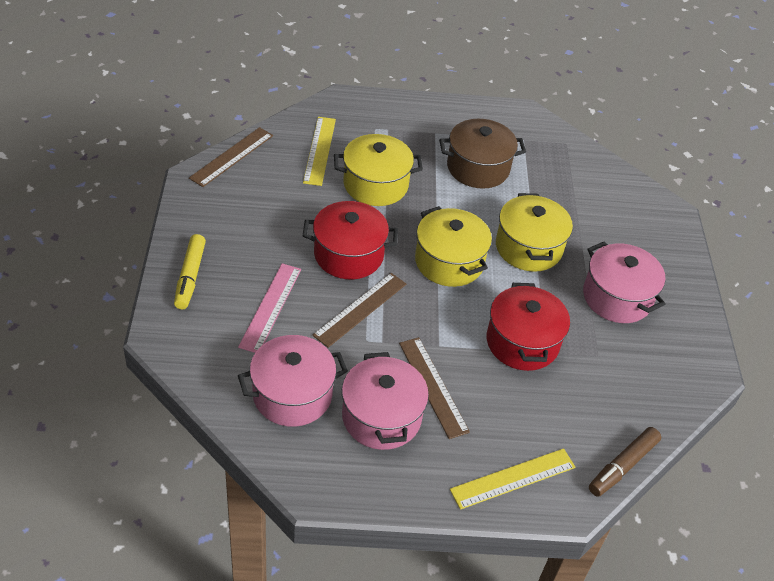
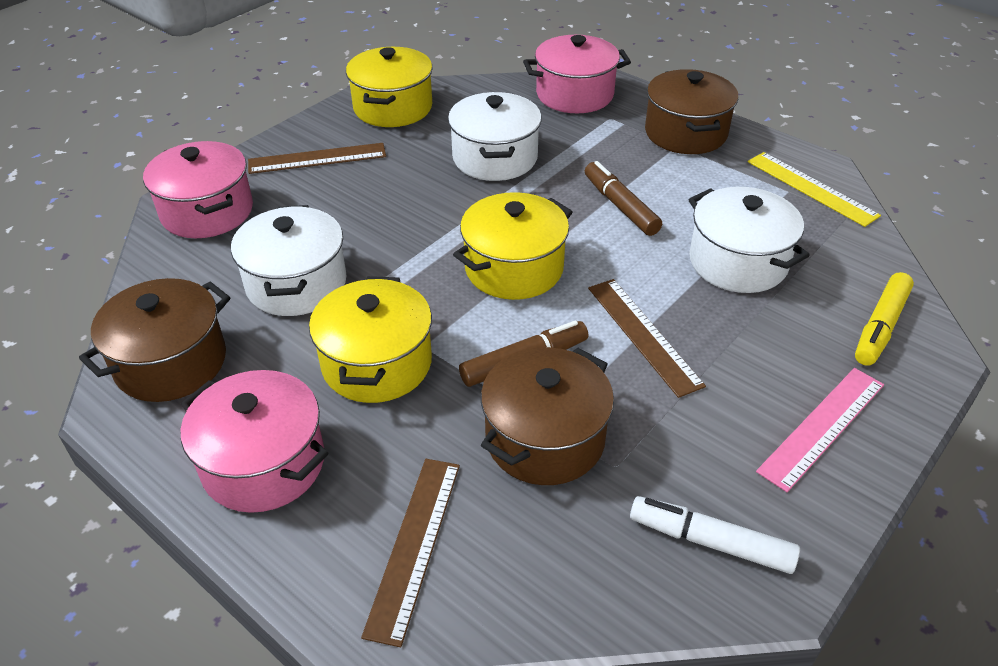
brown marker: 1 -> 2
brown pot: 1 -> 3
red pot: 2 -> 0
white marker: 0 -> 1
white pot: 0 -> 3
yellow ruler: 2 -> 1

